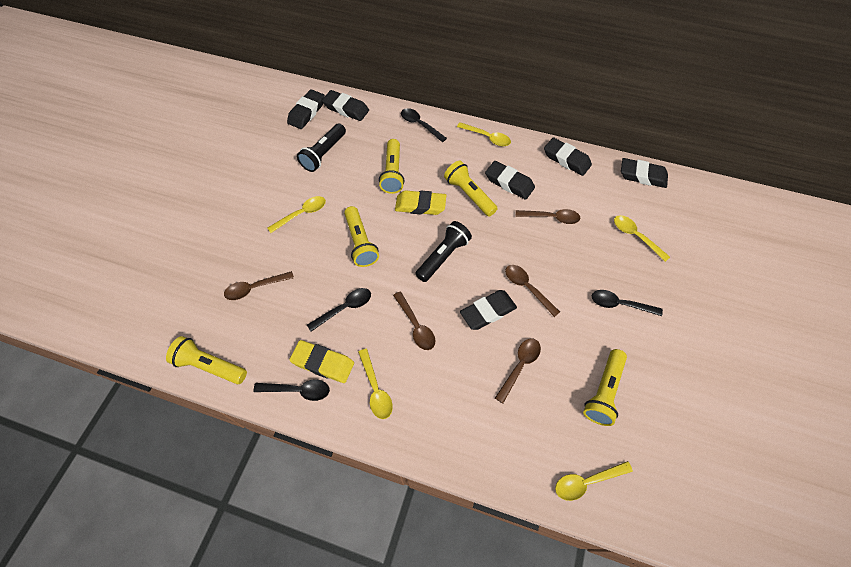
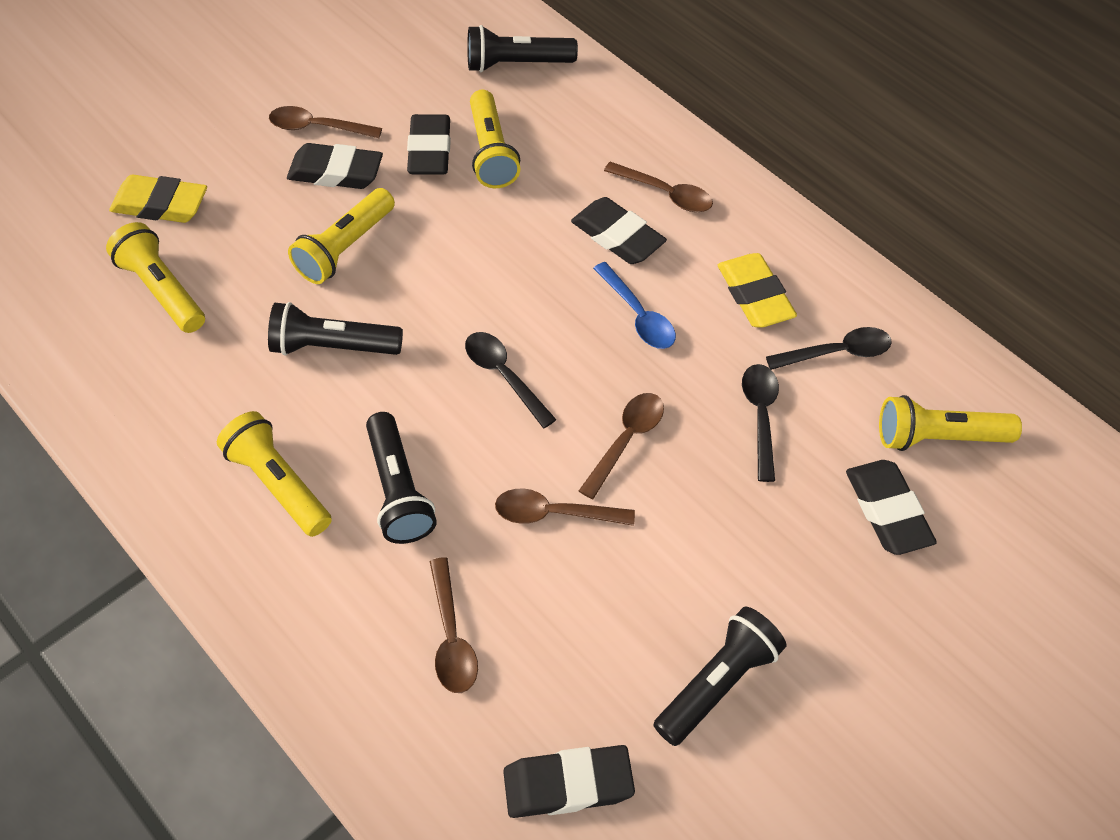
black eraser: 6 -> 5
black flashlight: 2 -> 4
black spoon: 4 -> 3
blue spoon: 0 -> 1
yellow spoon: 5 -> 0

